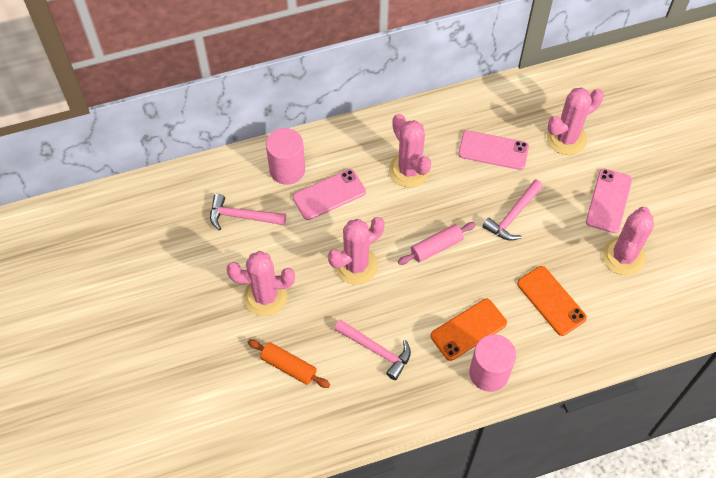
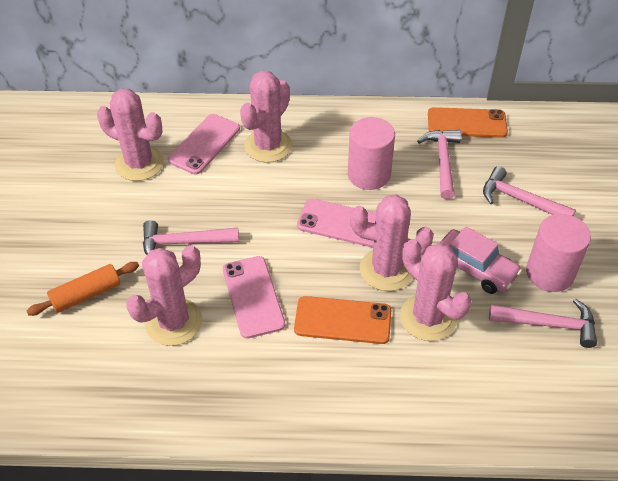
pink car: 0 -> 1
pink hammer: 3 -> 4
pink rolling pin: 1 -> 0

